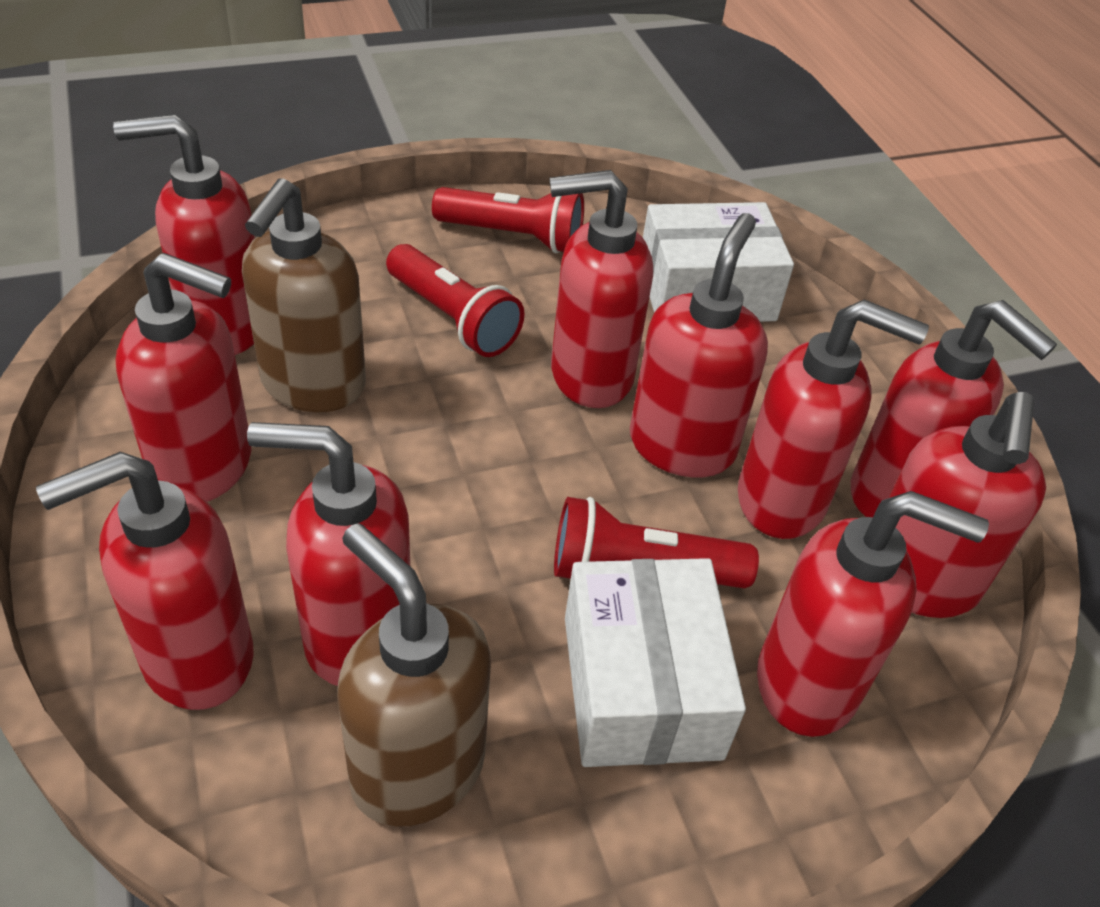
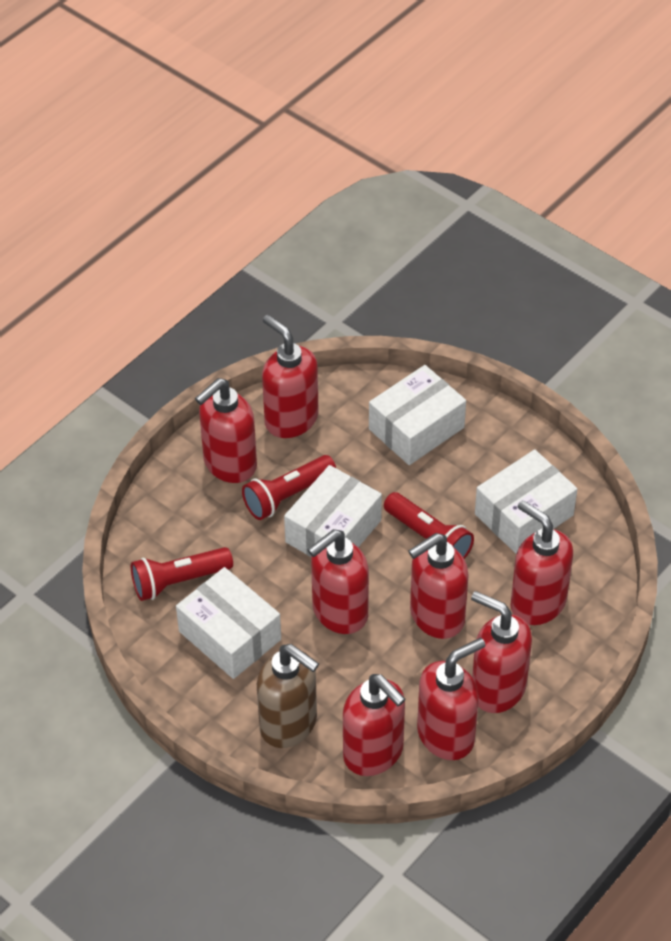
brown soap dispenser: 2 -> 1
red soap dispenser: 10 -> 8
white box: 2 -> 4

